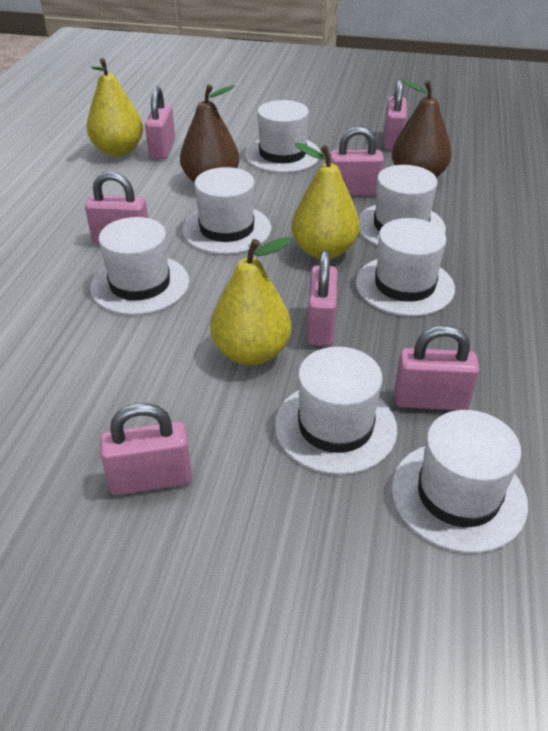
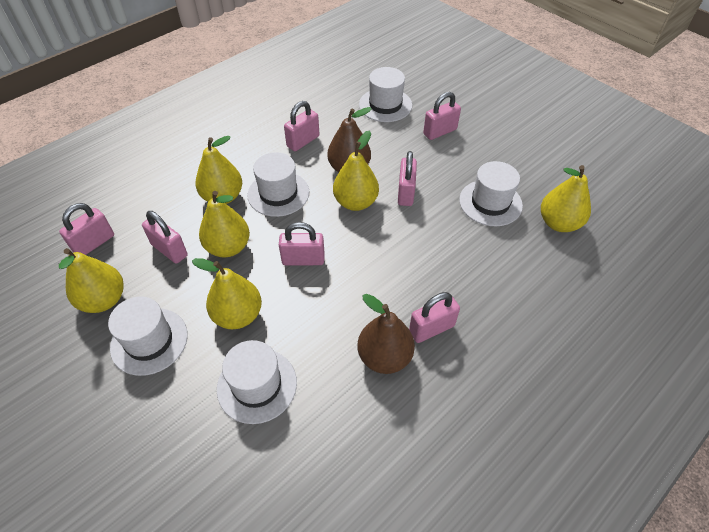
white hat: 7 -> 5
yellow pear: 3 -> 6

